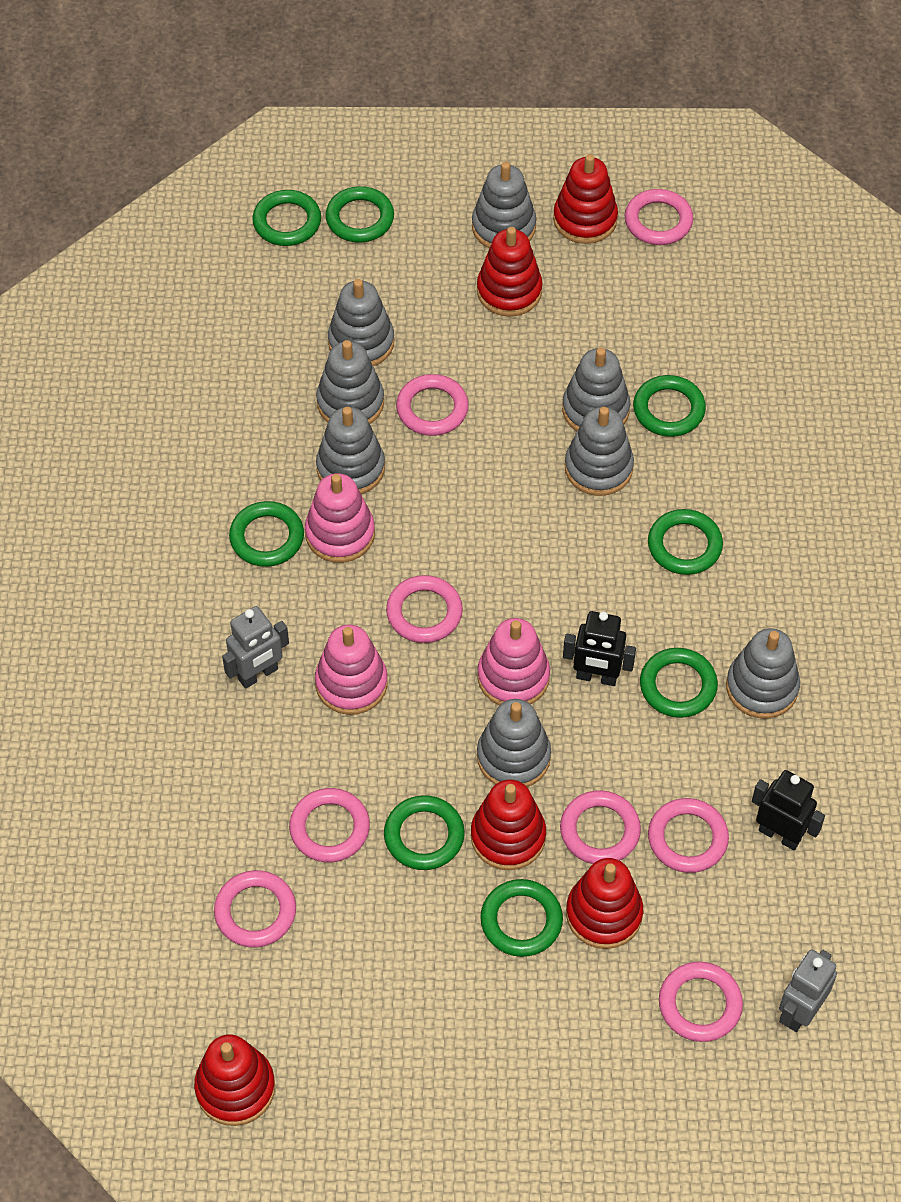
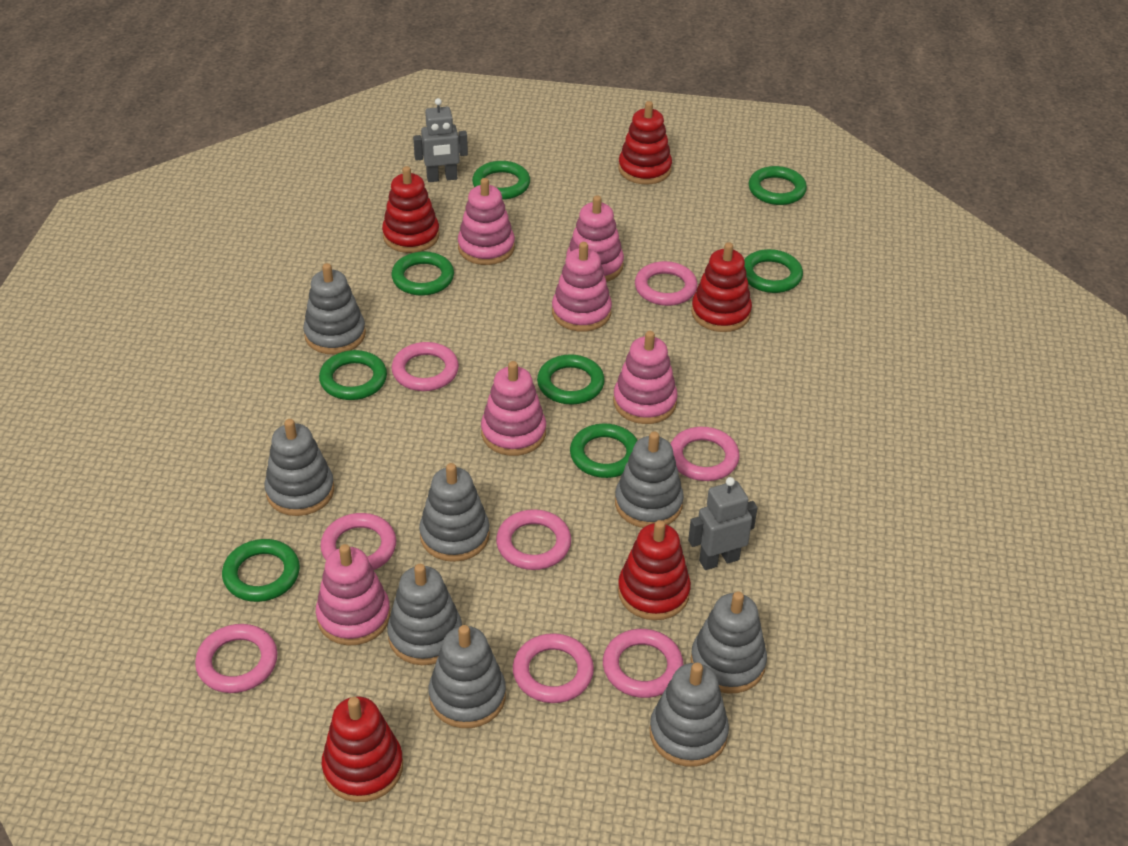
black robot: 2 -> 0
pink stacking toy: 3 -> 6

